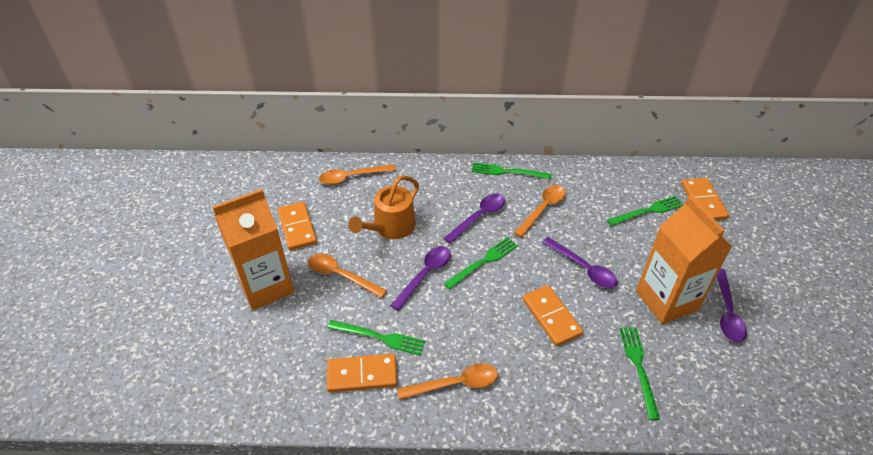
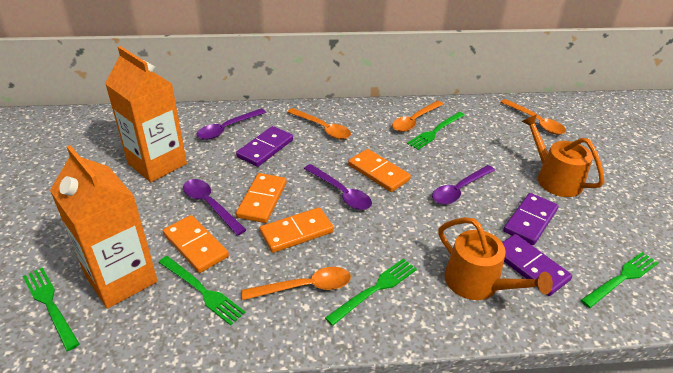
orange watering can: 1 -> 2
purple domino: 0 -> 3

